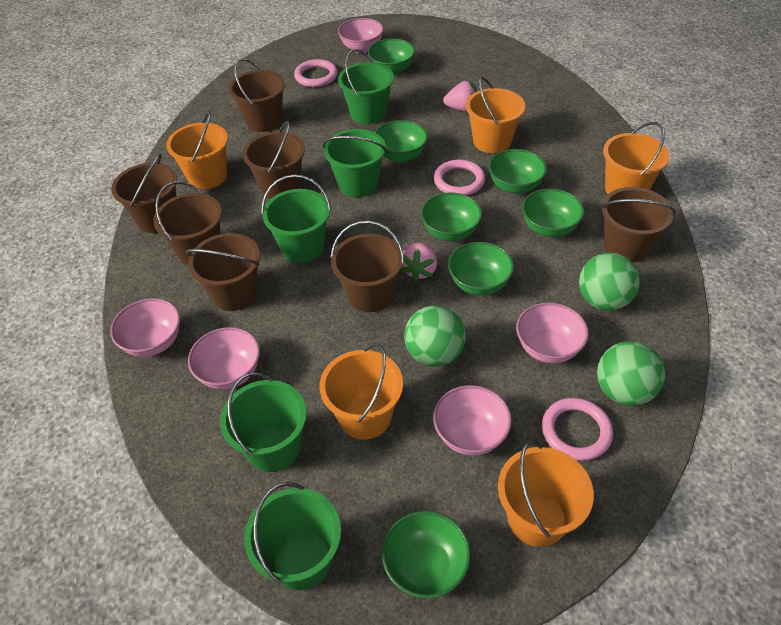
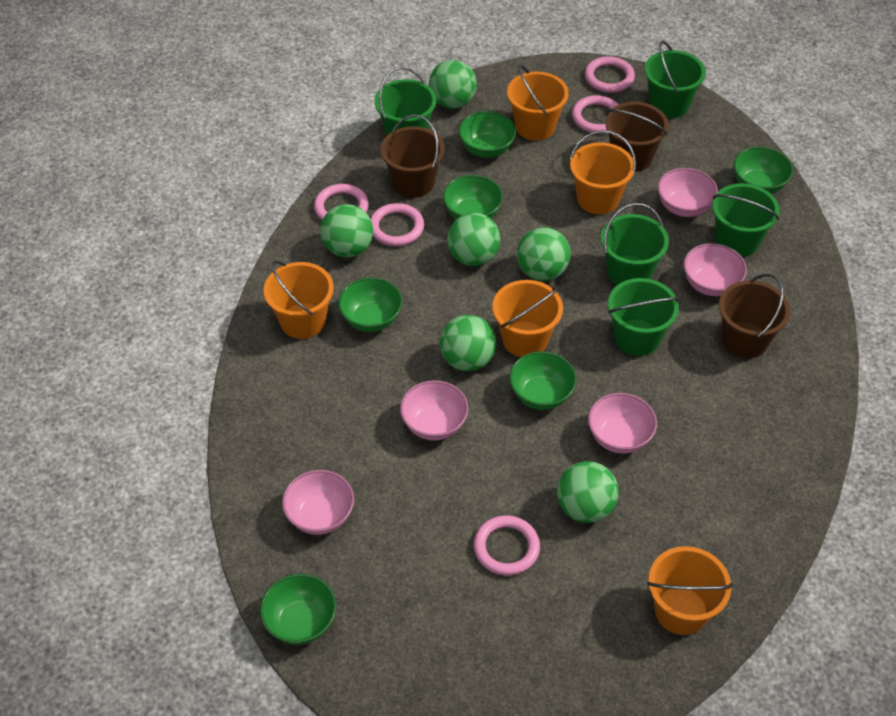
brown bucket: 7 -> 3
green ball: 3 -> 6
green bowl: 7 -> 6
pink ring: 3 -> 5
pink strawberry: 2 -> 0

